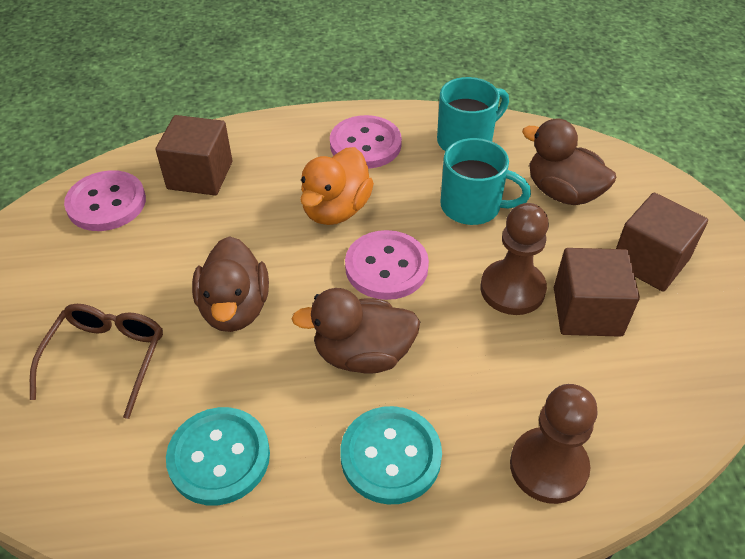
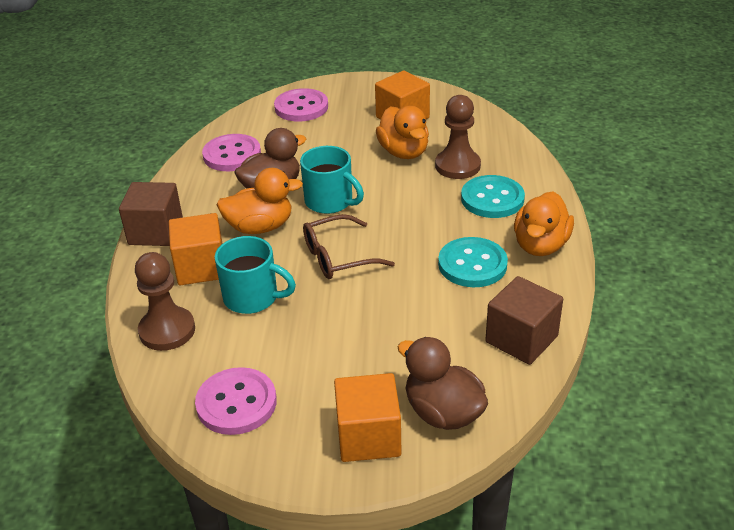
brown cube: 3 -> 2
brown duck: 3 -> 2
orange cube: 0 -> 3
orange duck: 1 -> 3

